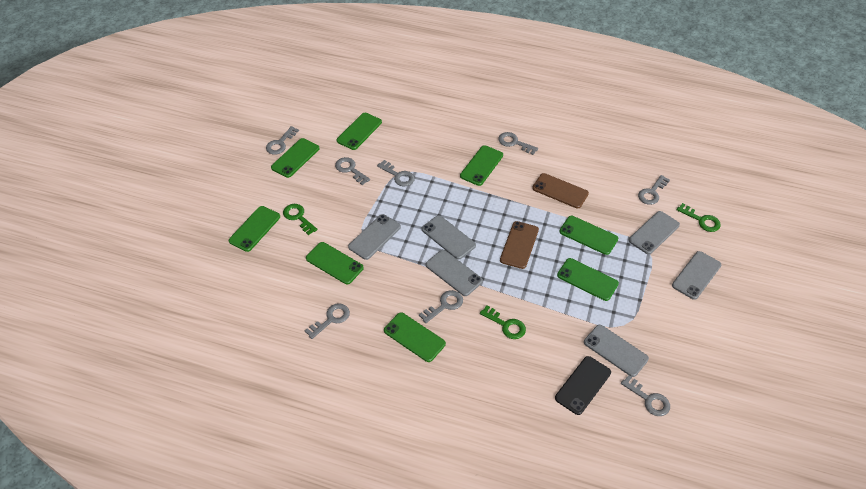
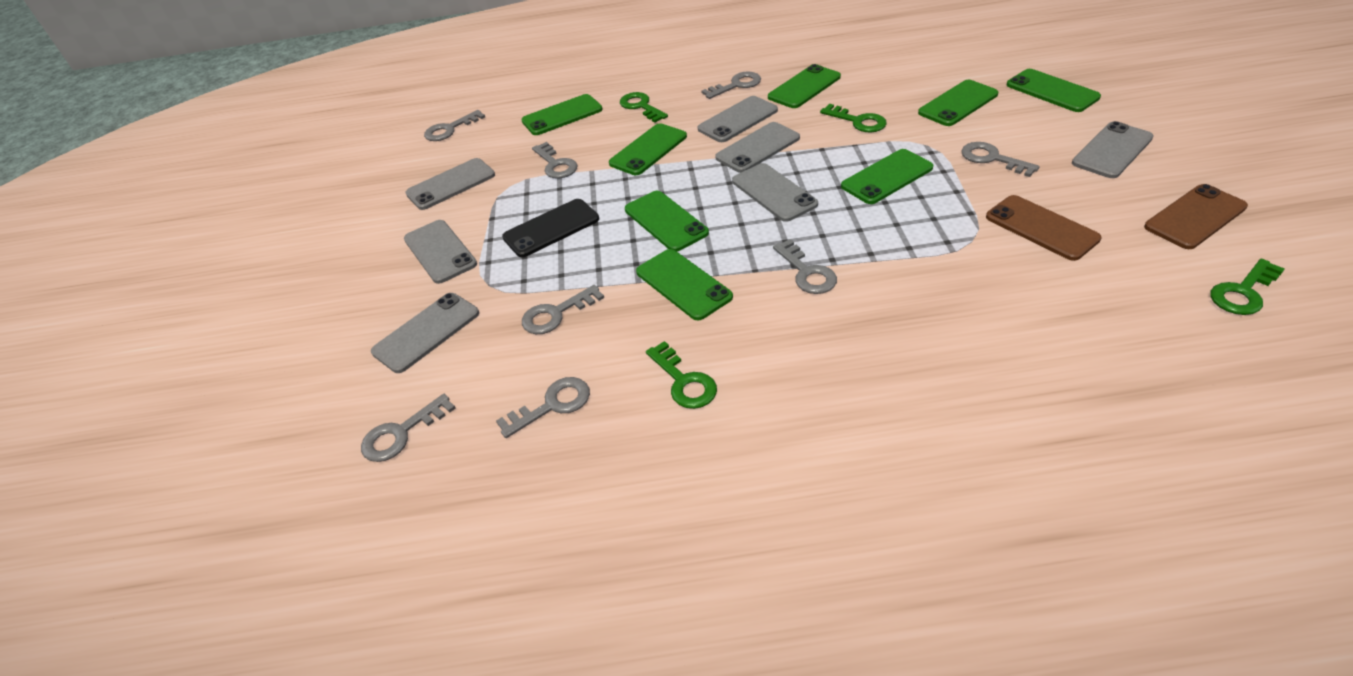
green key: 3 -> 4
grey phone: 6 -> 7

